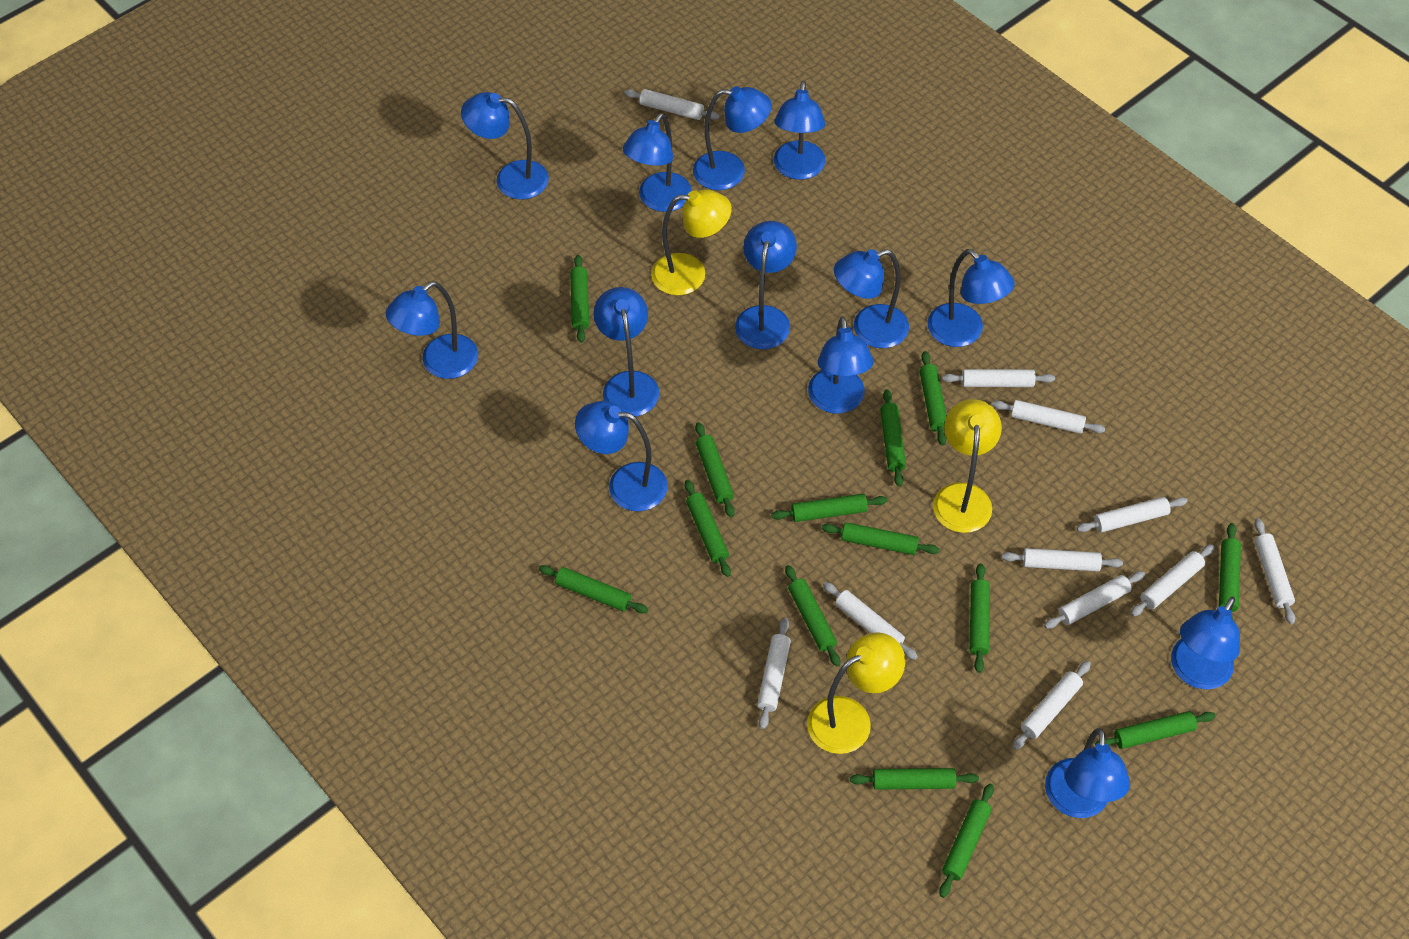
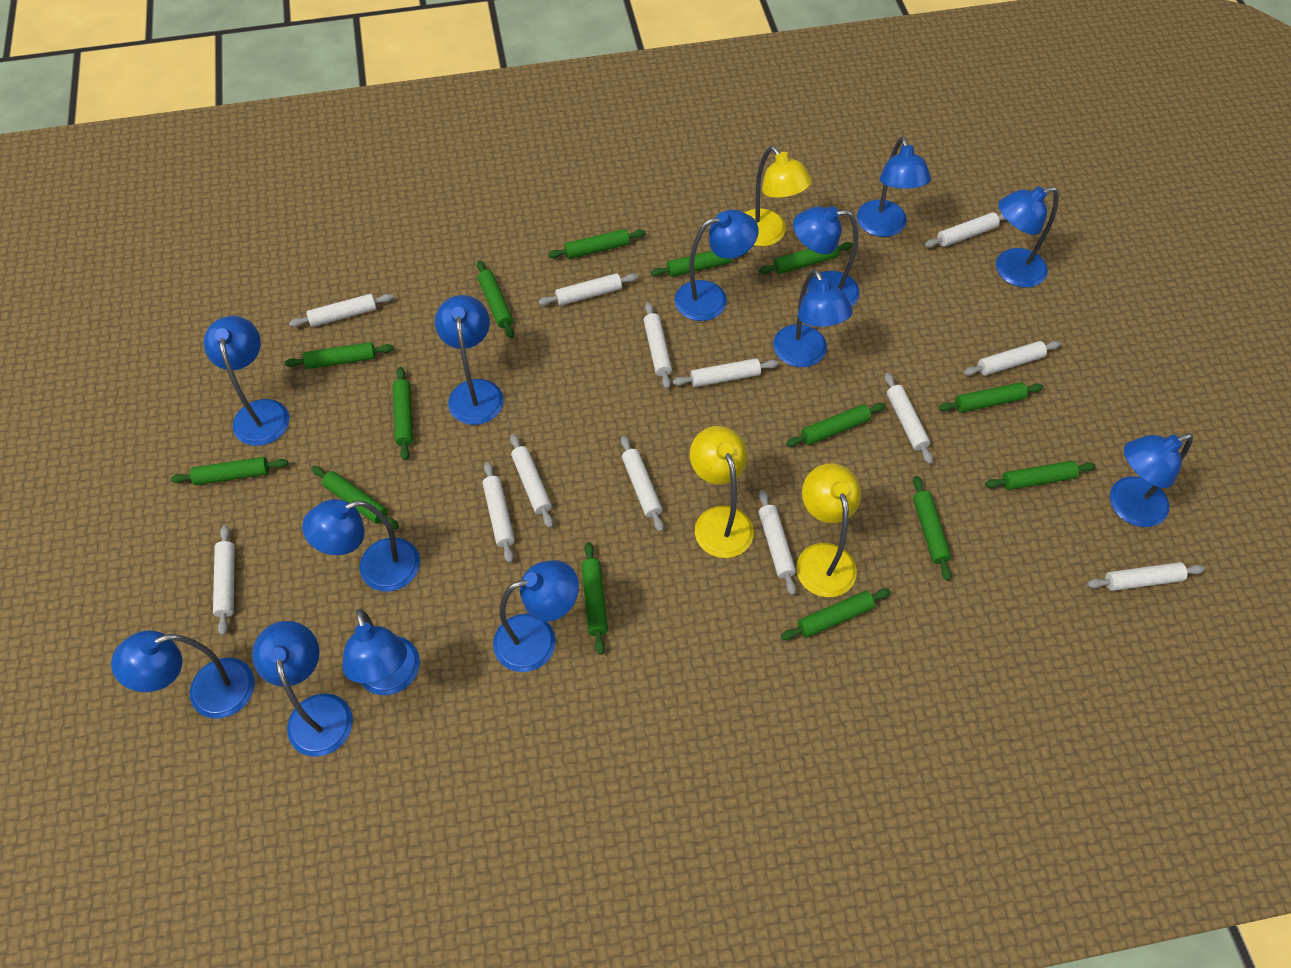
white rolling pin: 11 -> 13

